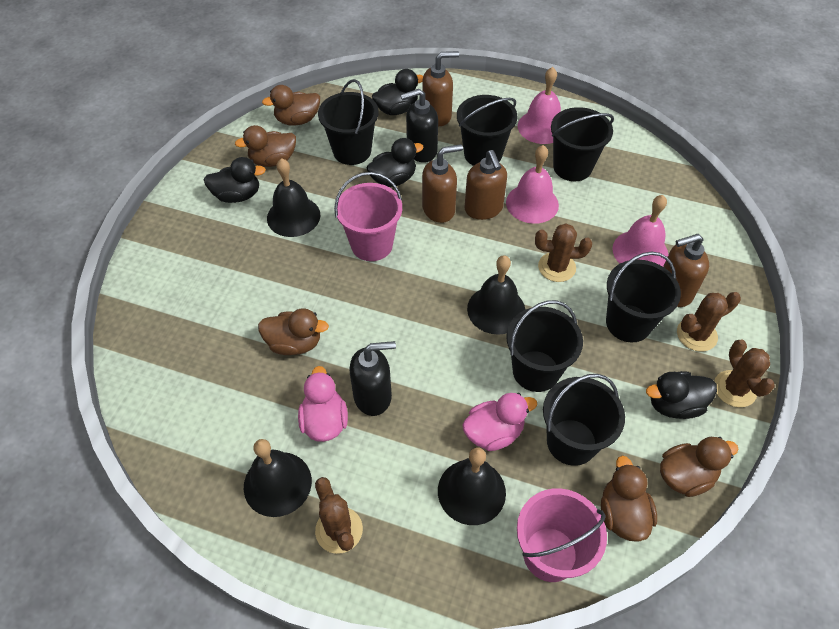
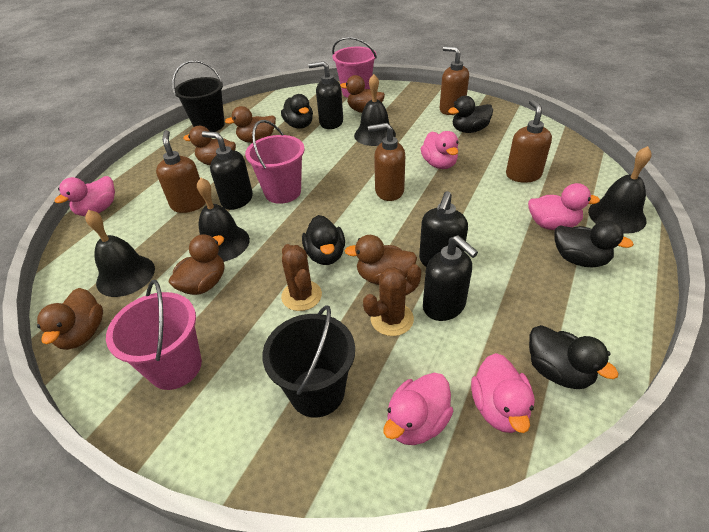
black bucket: 6 -> 2
black duck: 4 -> 5
black soap dispenser: 2 -> 4
brown cactus: 4 -> 2
brown duck: 5 -> 6
pink bell: 3 -> 0
pink bucket: 2 -> 3
pink duck: 2 -> 5

